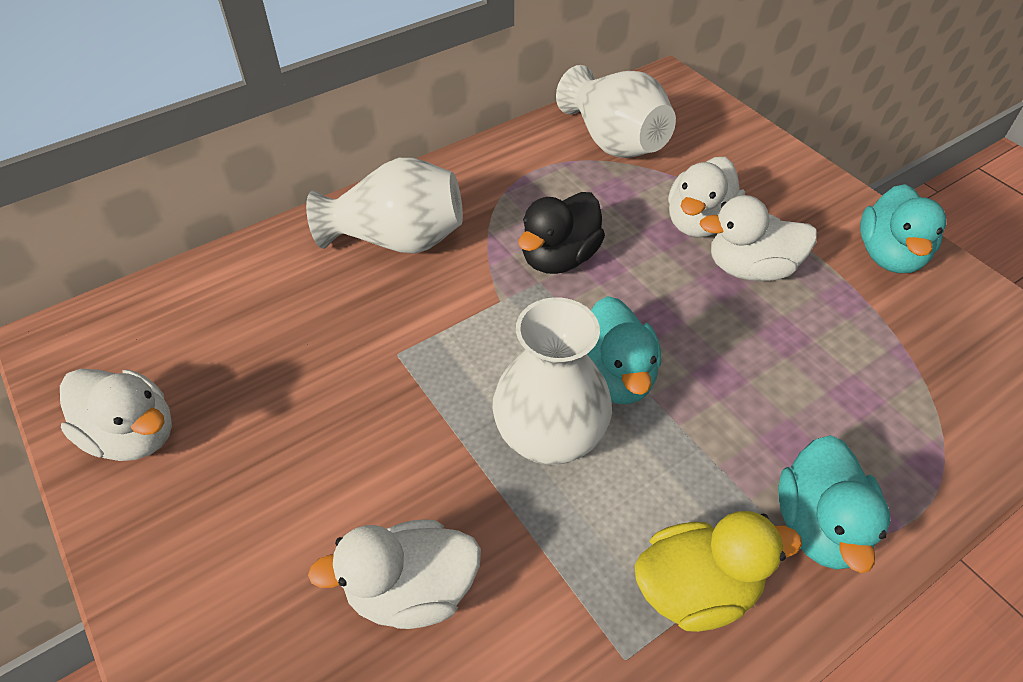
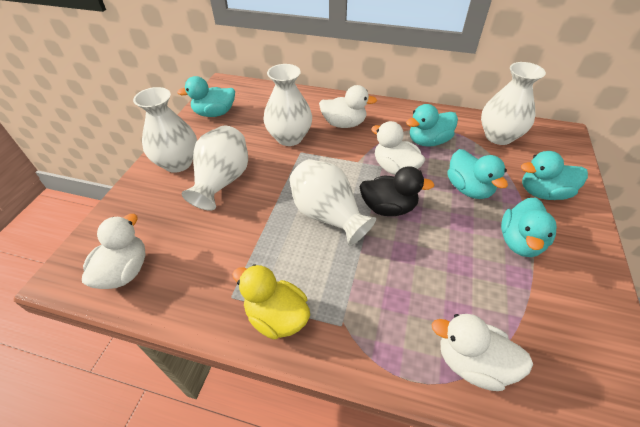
turquoise duck: 3 -> 5
white vase: 3 -> 5

